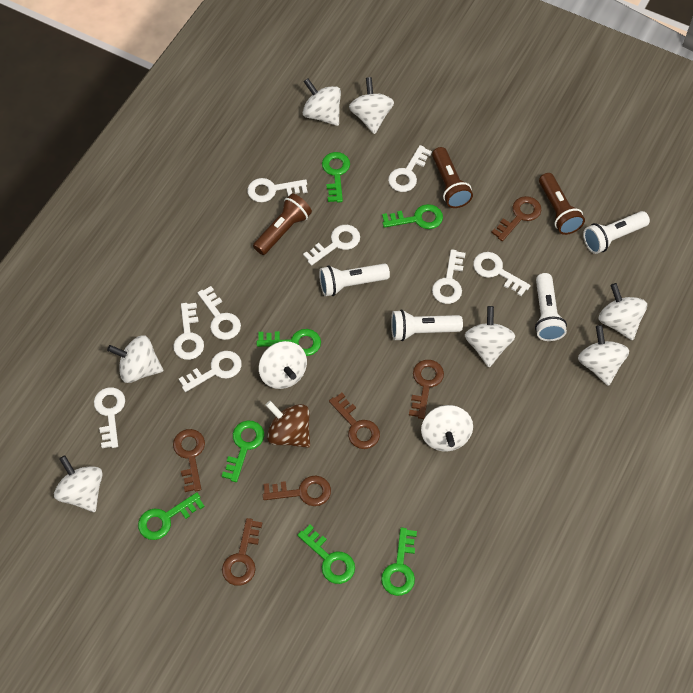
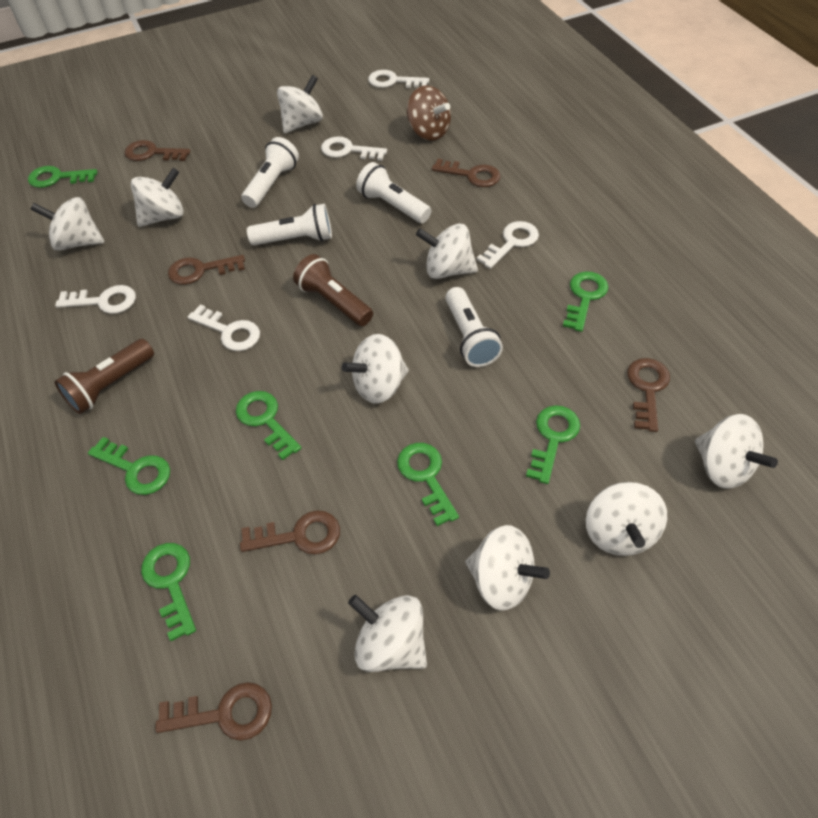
brown flashlight: 3 -> 2
white key: 9 -> 5

